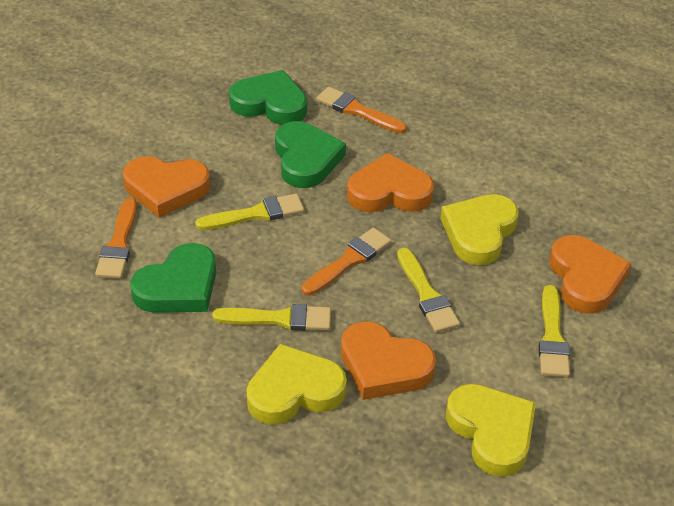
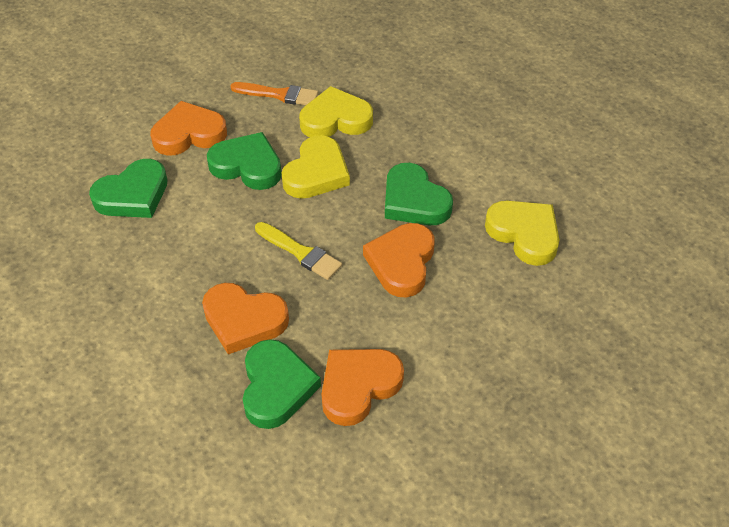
green heart: 3 -> 4
orange brush: 3 -> 1
yellow brush: 4 -> 1

